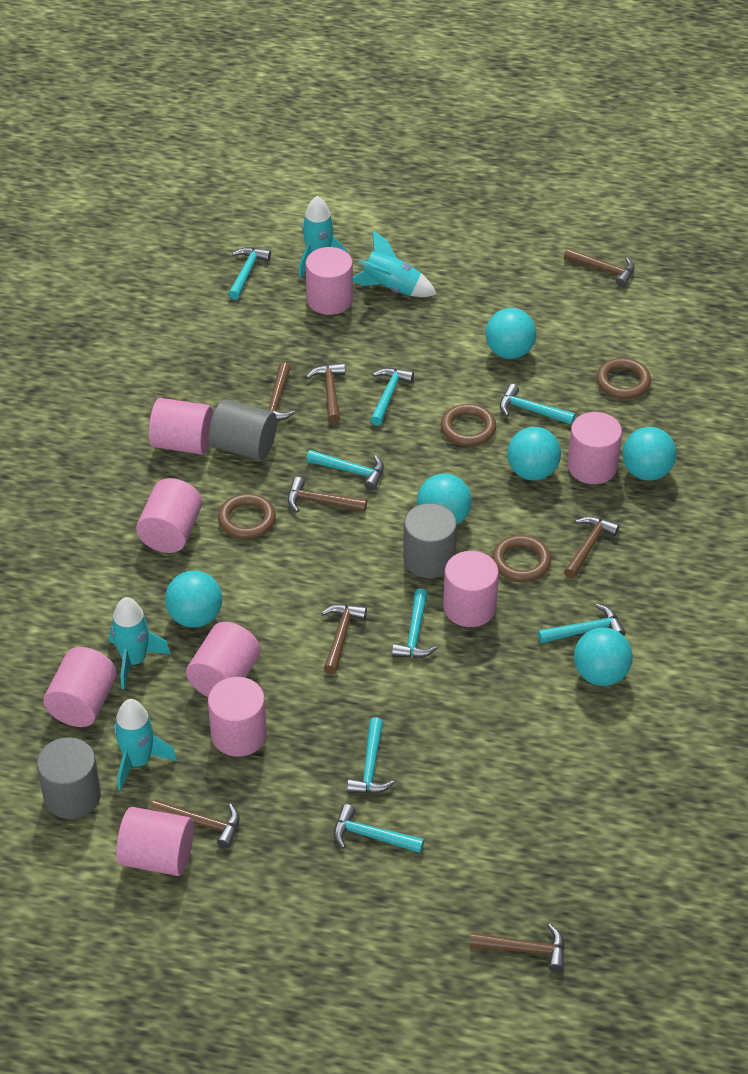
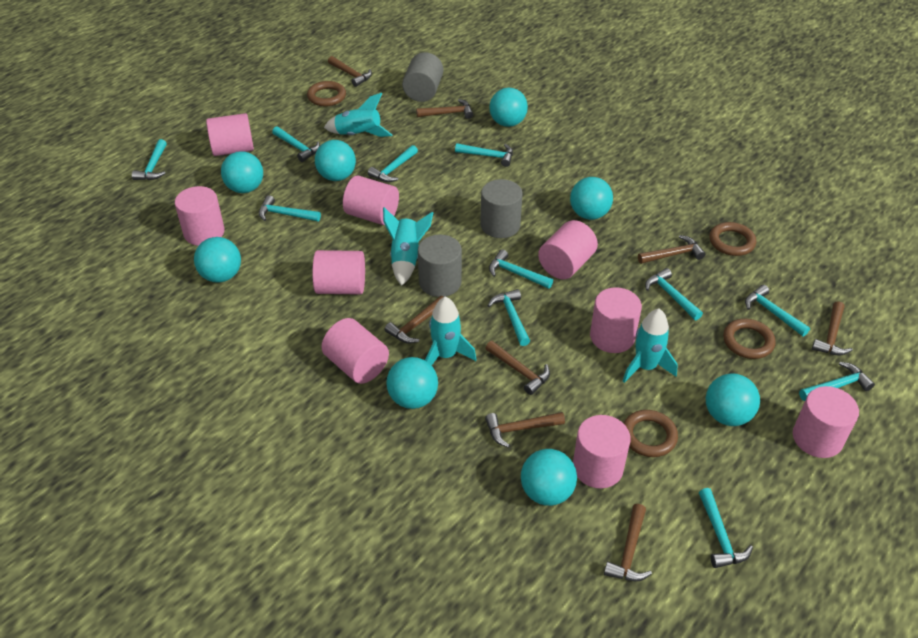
turquoise ball: 6 -> 8
turquoise hammer: 8 -> 11

